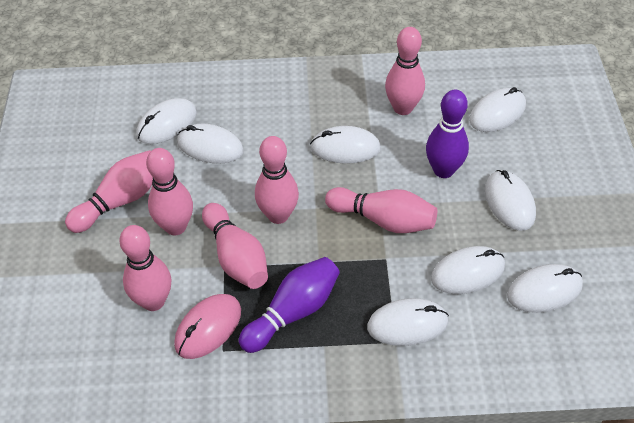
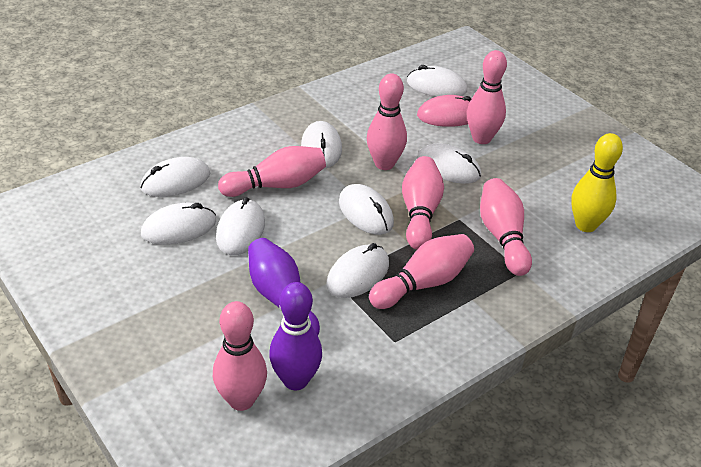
yellow bowling pin: 0 -> 1

